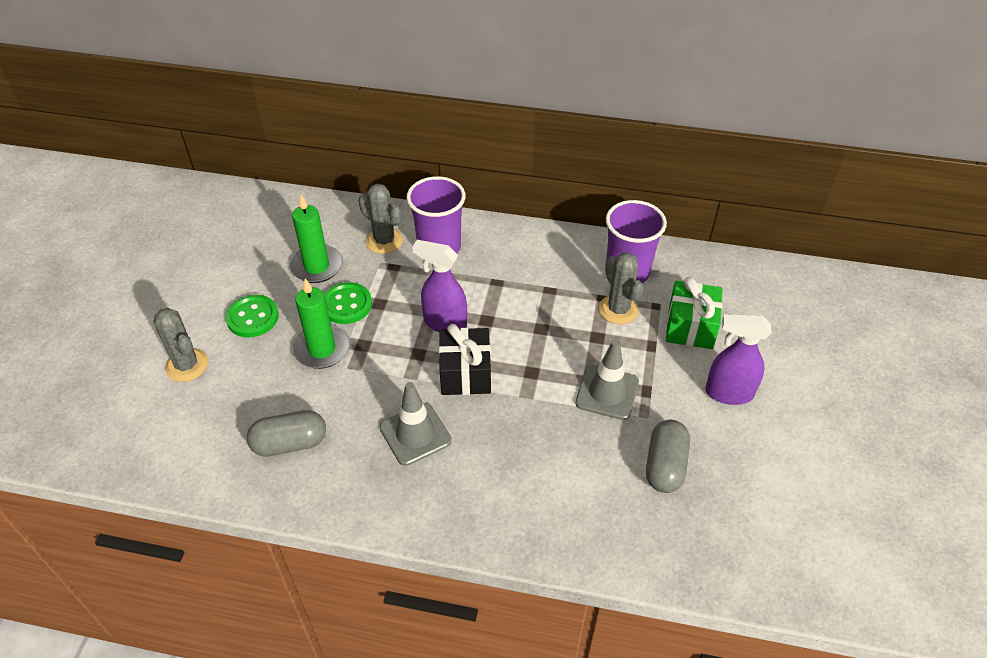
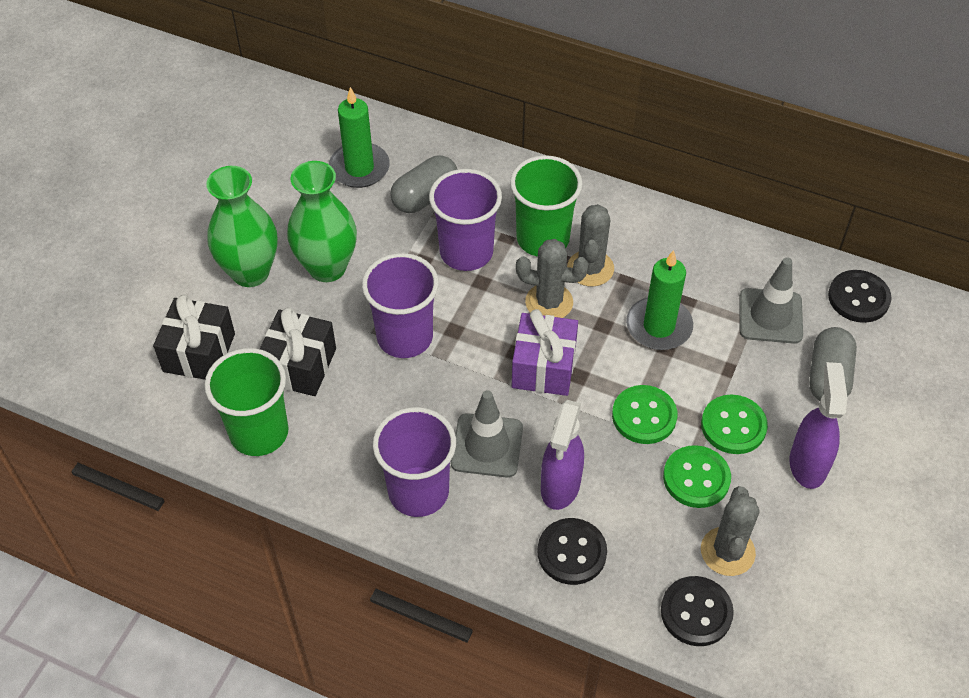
black button: 0 -> 3
black gift: 1 -> 2
green button: 2 -> 3
green cup: 0 -> 2
green gift: 1 -> 0
green vase: 0 -> 2
purple cup: 2 -> 3
purple gift: 0 -> 1

